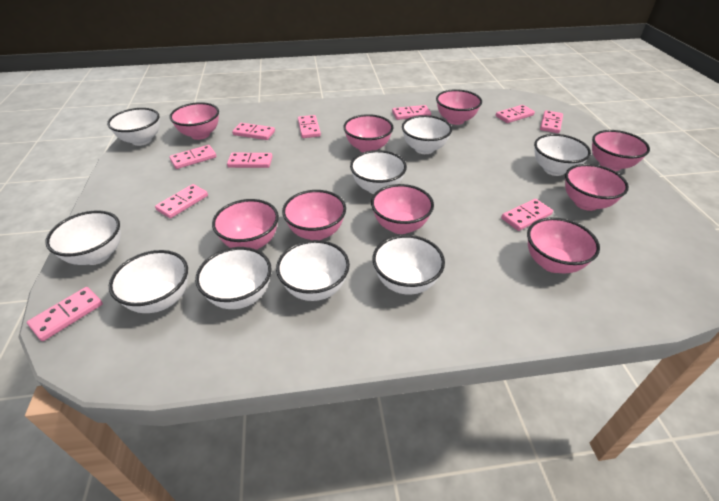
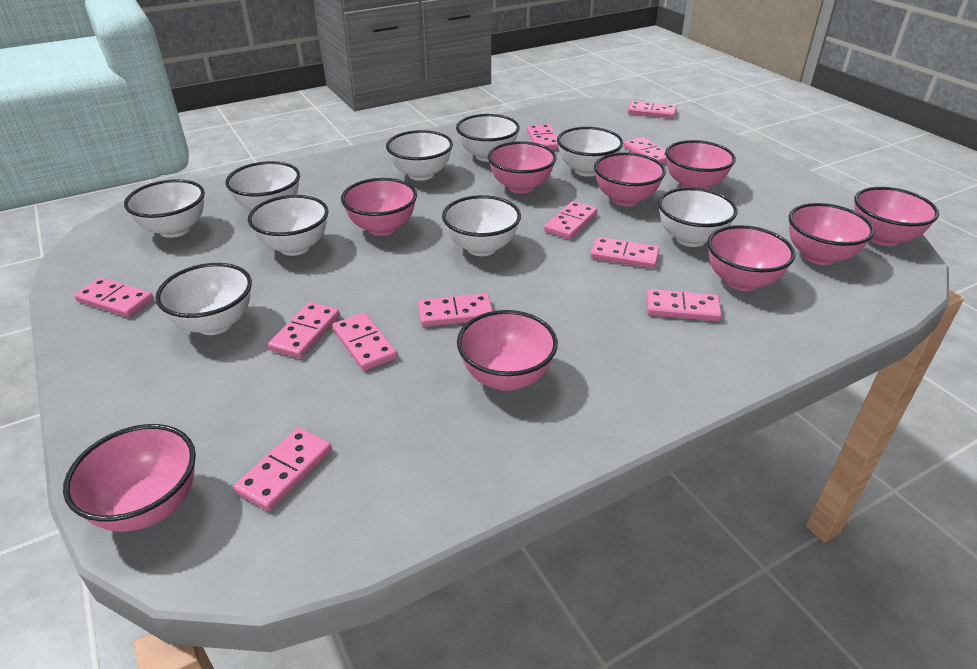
pink domino: 10 -> 11

